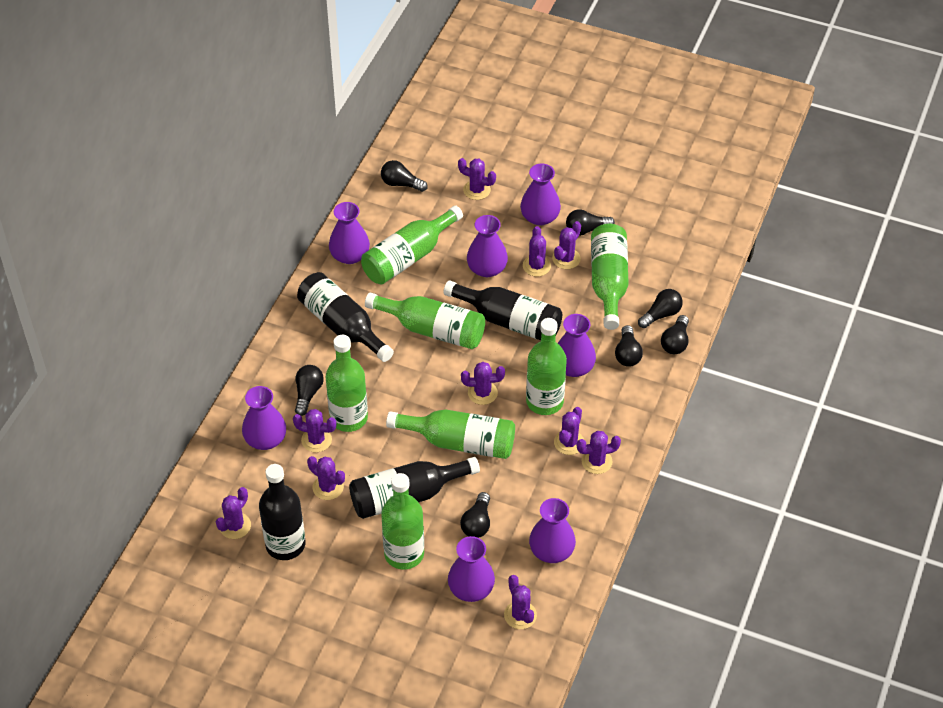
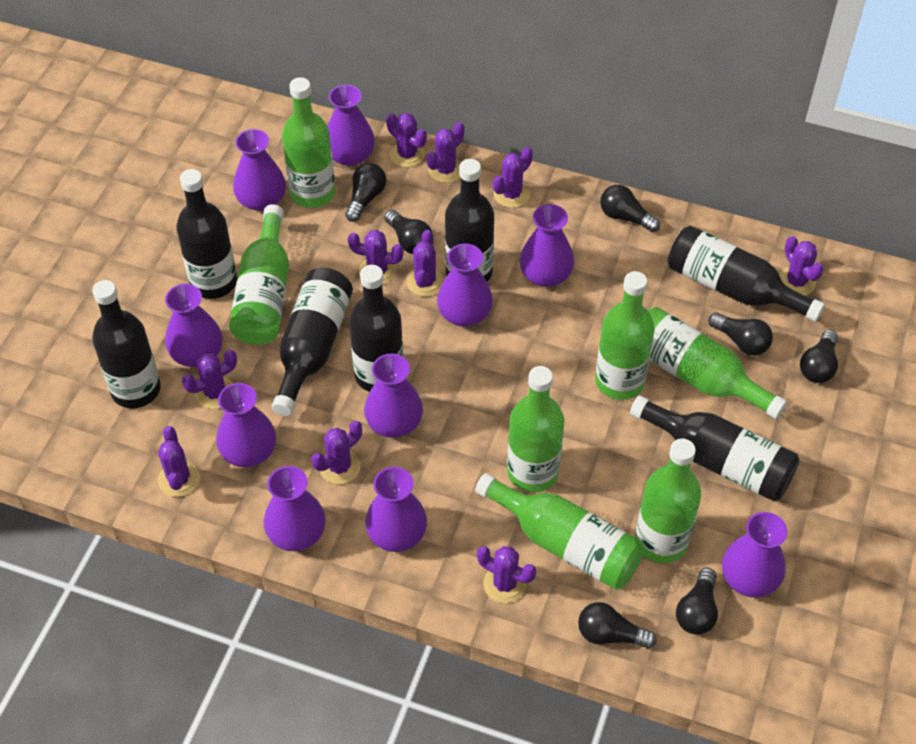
black bottle: 4 -> 7
purple vase: 7 -> 10

